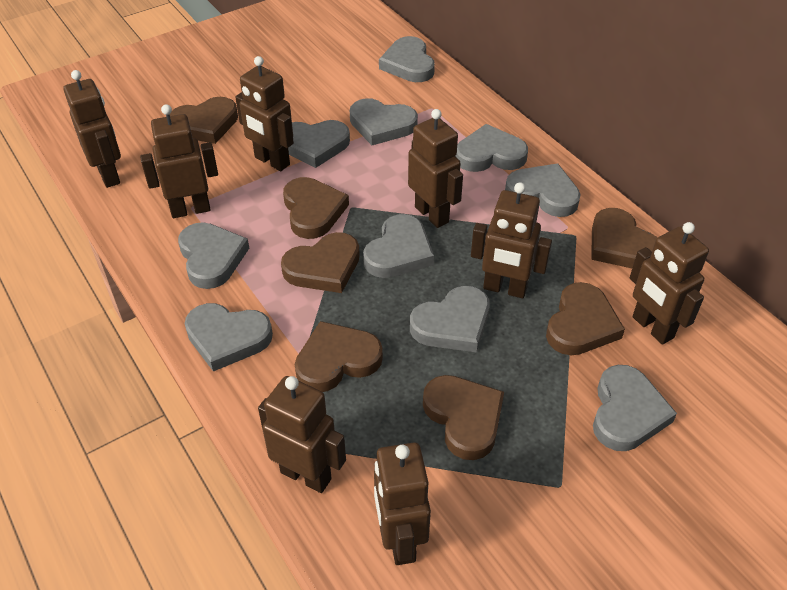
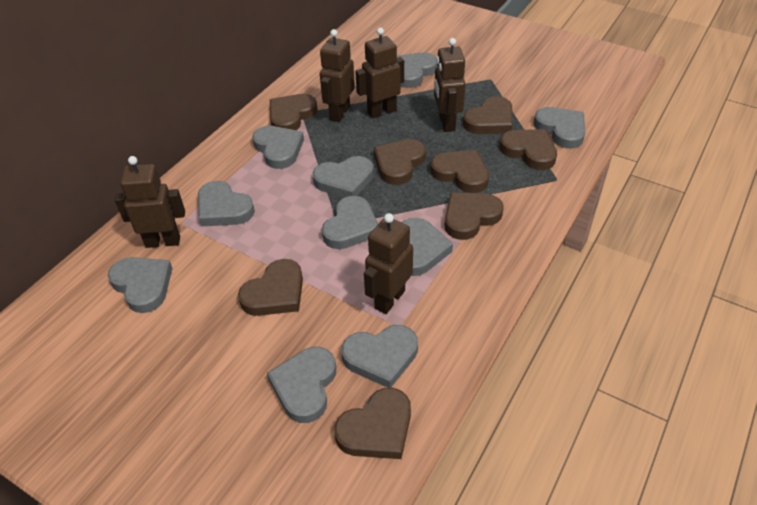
brown heart: 7 -> 8
brown robot: 8 -> 5

